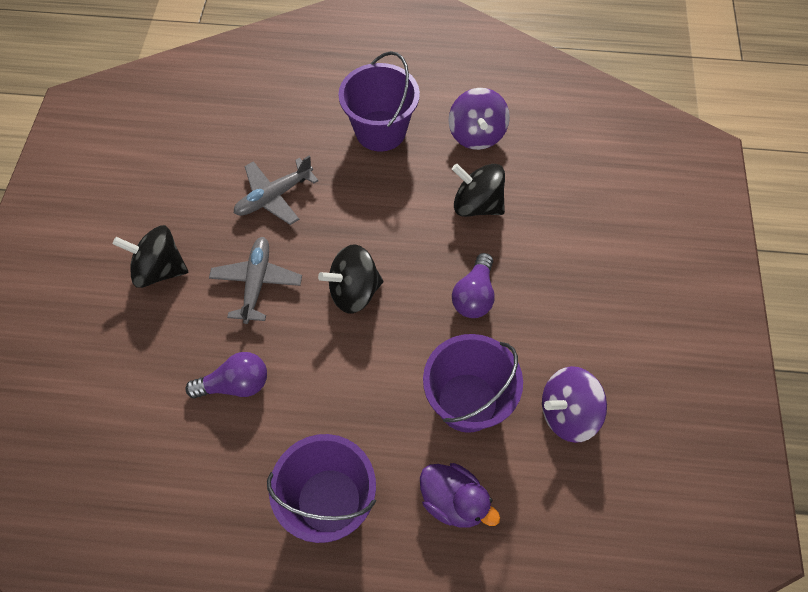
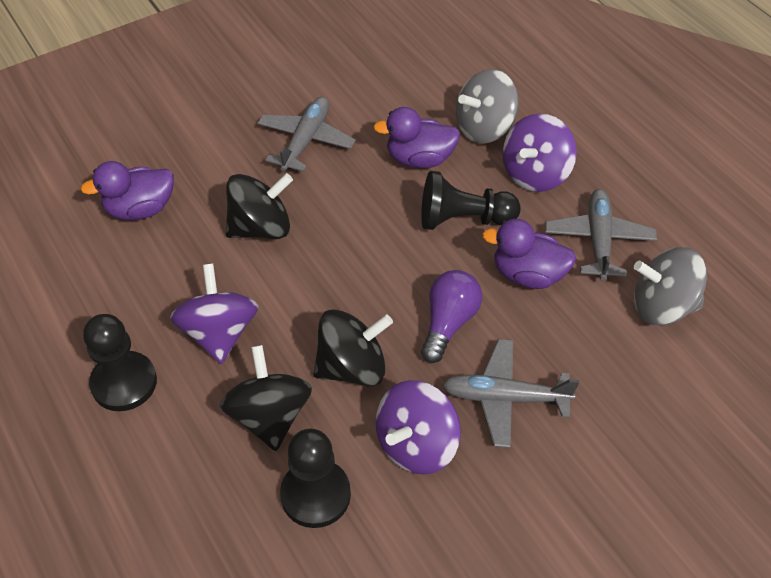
black pawn: 0 -> 3
grey plane: 2 -> 3
grey spinning top: 0 -> 2
purple bucket: 3 -> 0
purple duck: 1 -> 3
purple light bulb: 2 -> 1
purple spinning top: 2 -> 3

